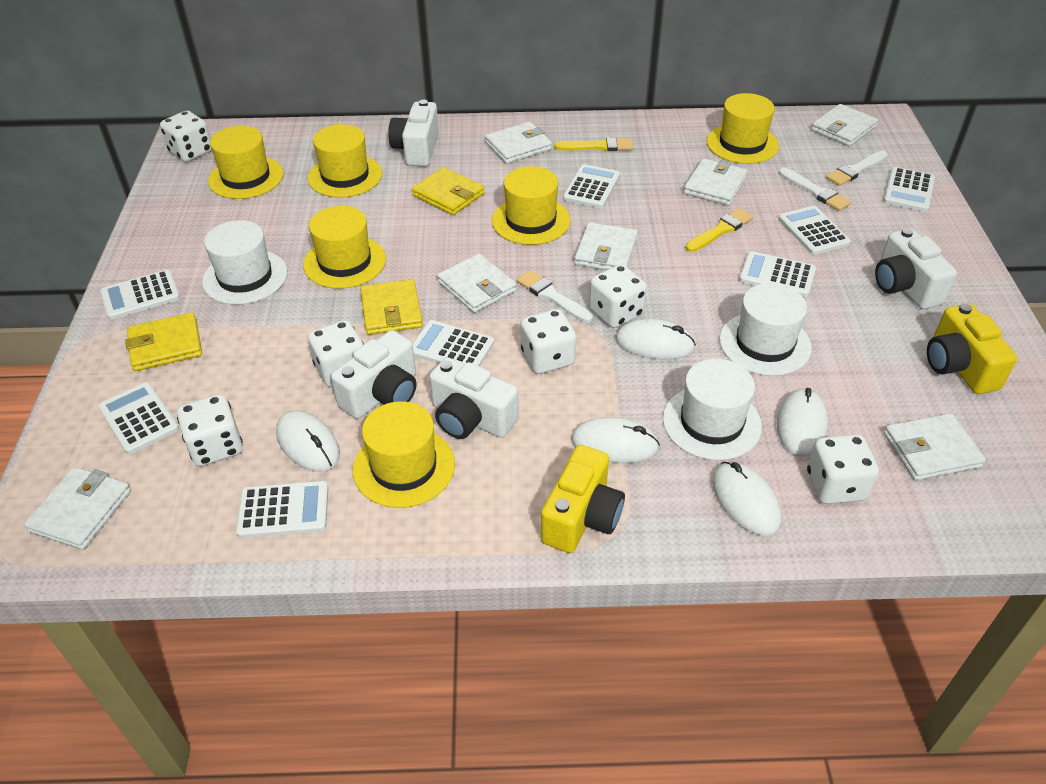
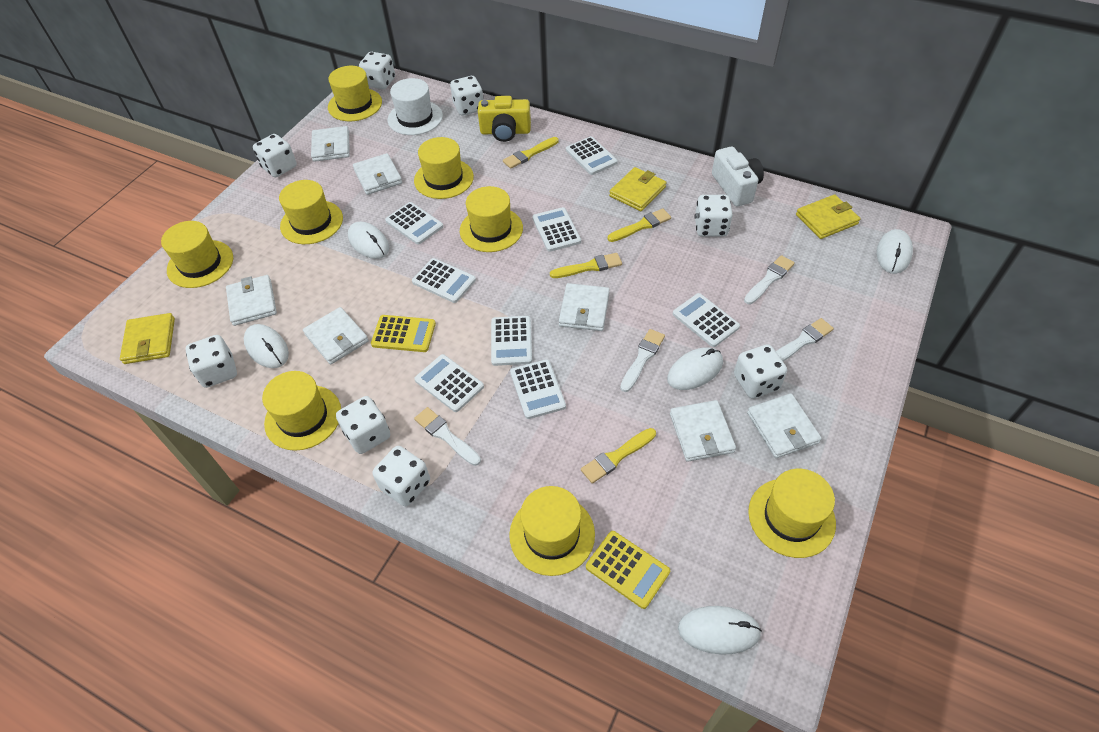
white brush: 3 -> 4
white camera: 4 -> 1
white dice: 6 -> 8
white hat: 3 -> 1
yellow brush: 2 -> 4
yellow calculator: 0 -> 2
yellow camera: 2 -> 1
yellow hat: 6 -> 8

